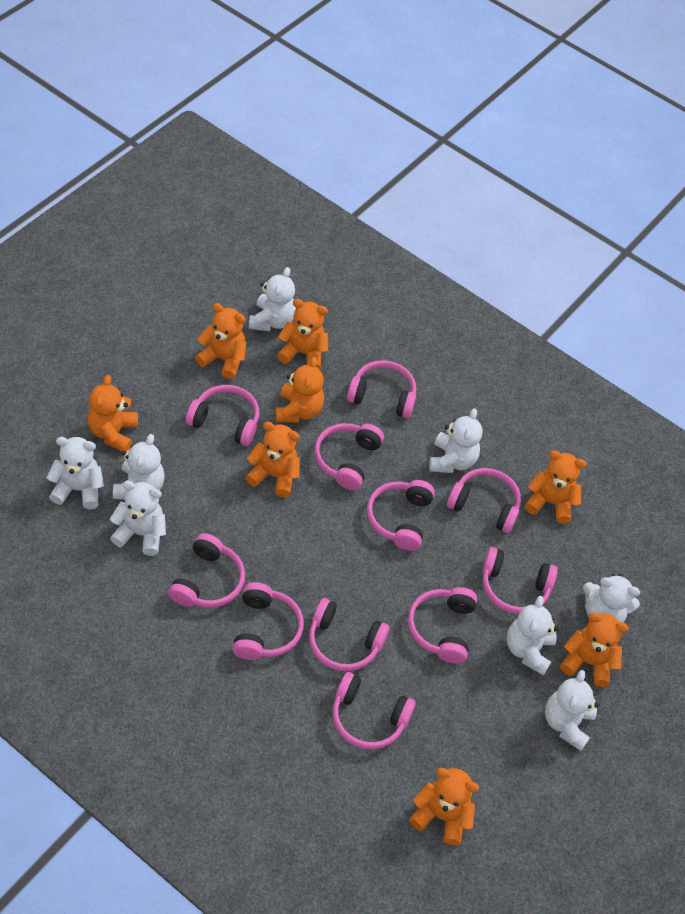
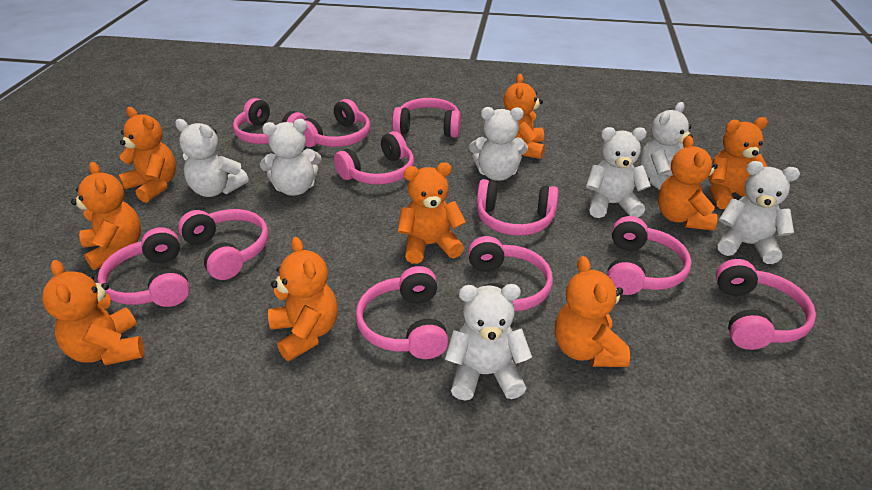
orange teddy bear: 8 -> 9
white teddy bear: 8 -> 7

